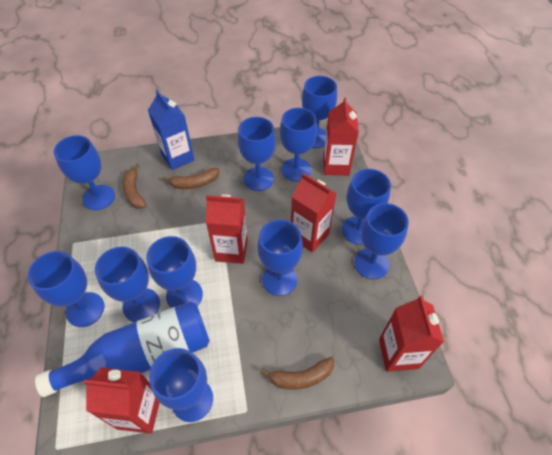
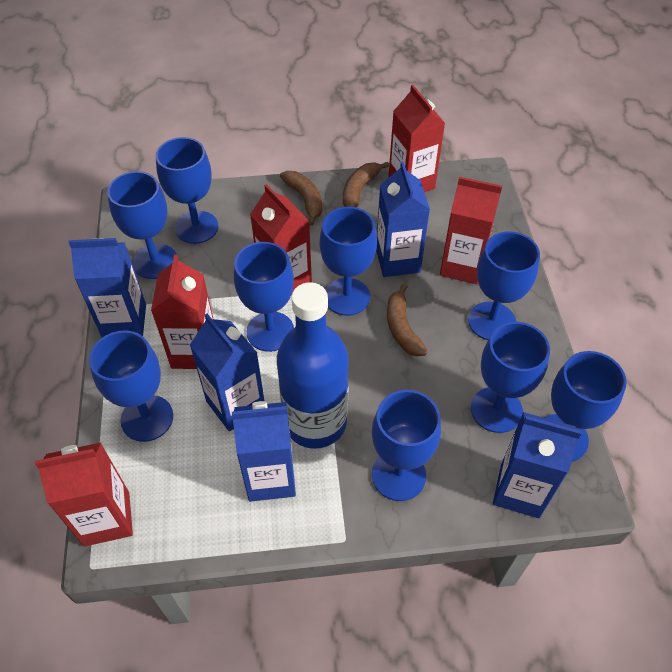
blue carton: 1 -> 5
blue goblet: 11 -> 9

